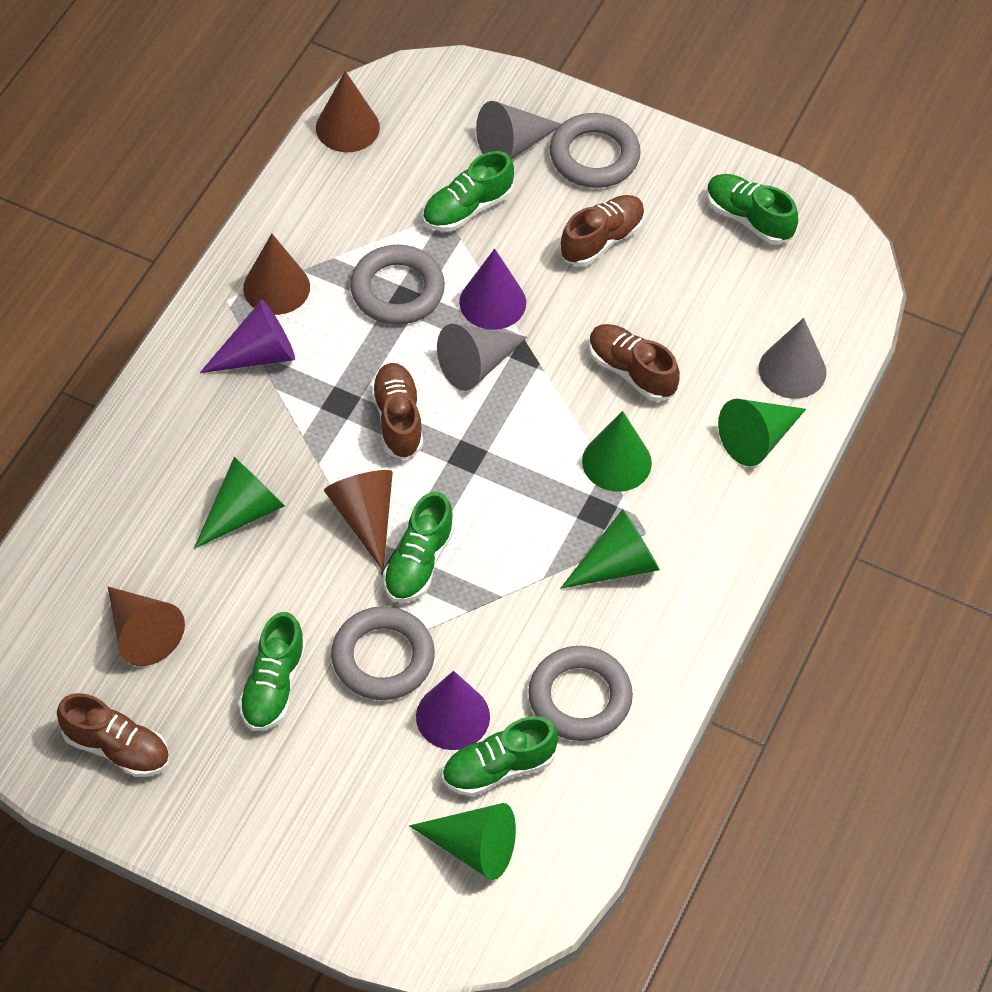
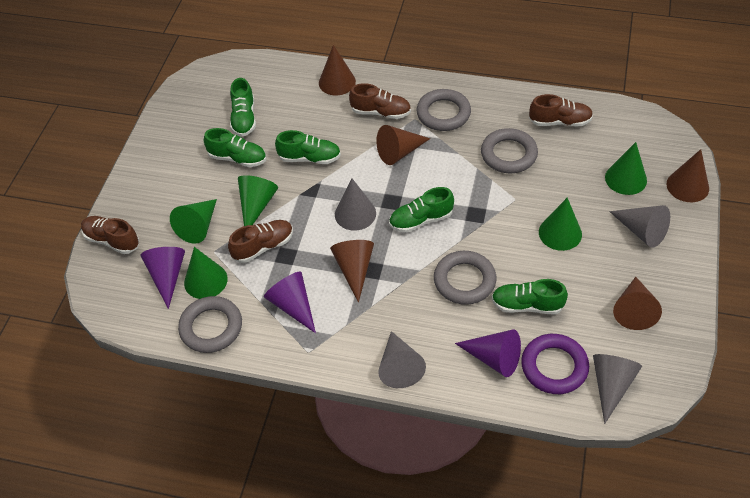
brown cone: 4 -> 5
grey cone: 3 -> 4
purple ring: 0 -> 1

